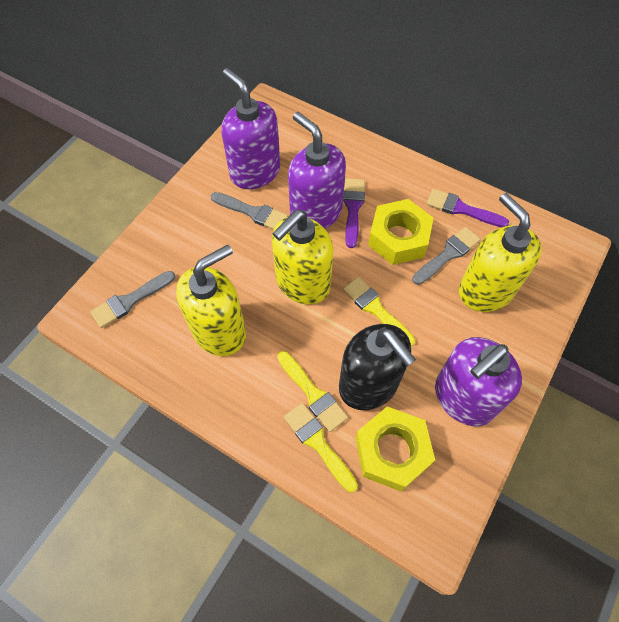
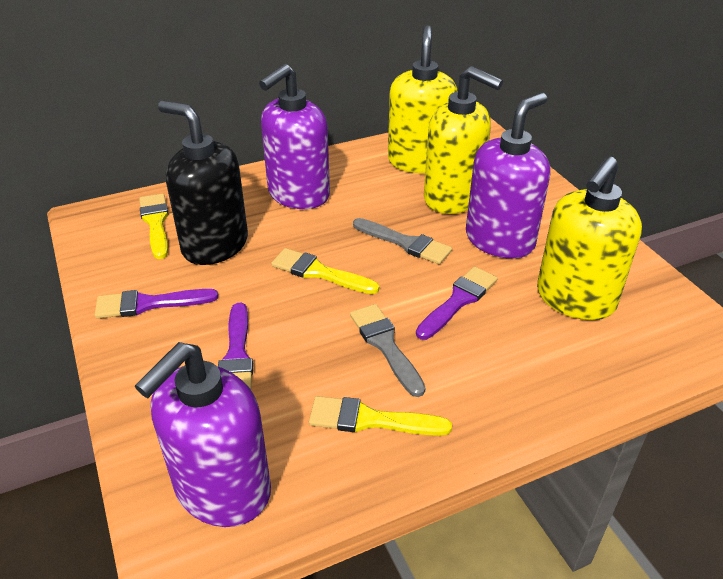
grey brush: 3 -> 2
purple brush: 2 -> 3
yellow nut: 2 -> 0

